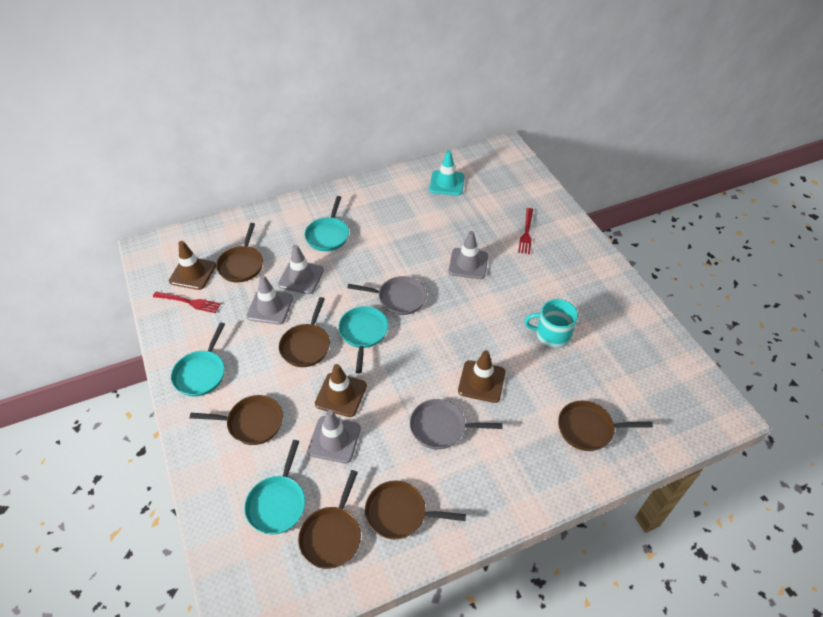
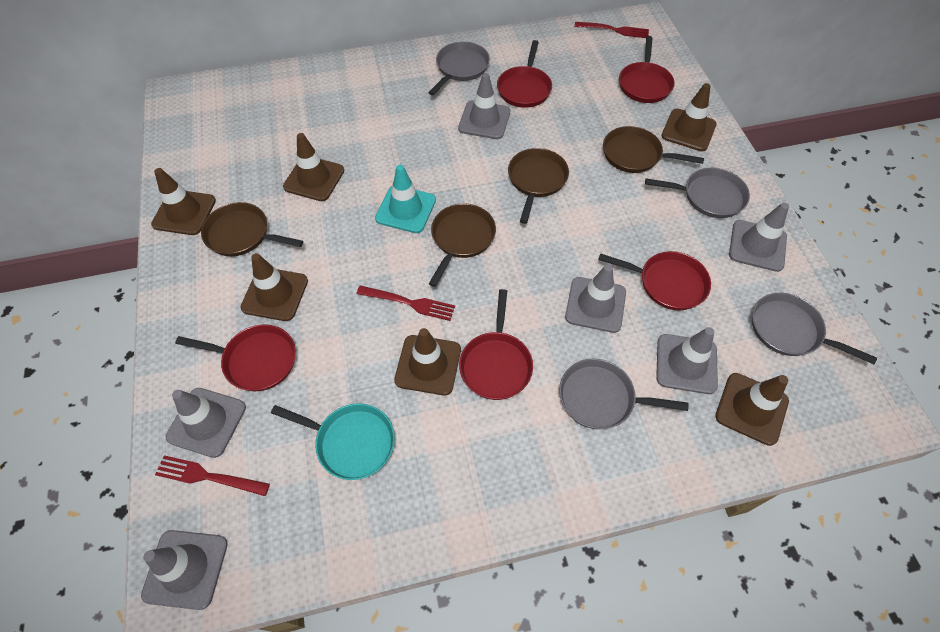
brown pan: 6 -> 4
brown traffic cone: 3 -> 6
grey pan: 2 -> 4
grey traffic cone: 4 -> 6
red fork: 2 -> 3
red pan: 0 -> 5
turquoise mug: 1 -> 0
turquoise pan: 4 -> 1

